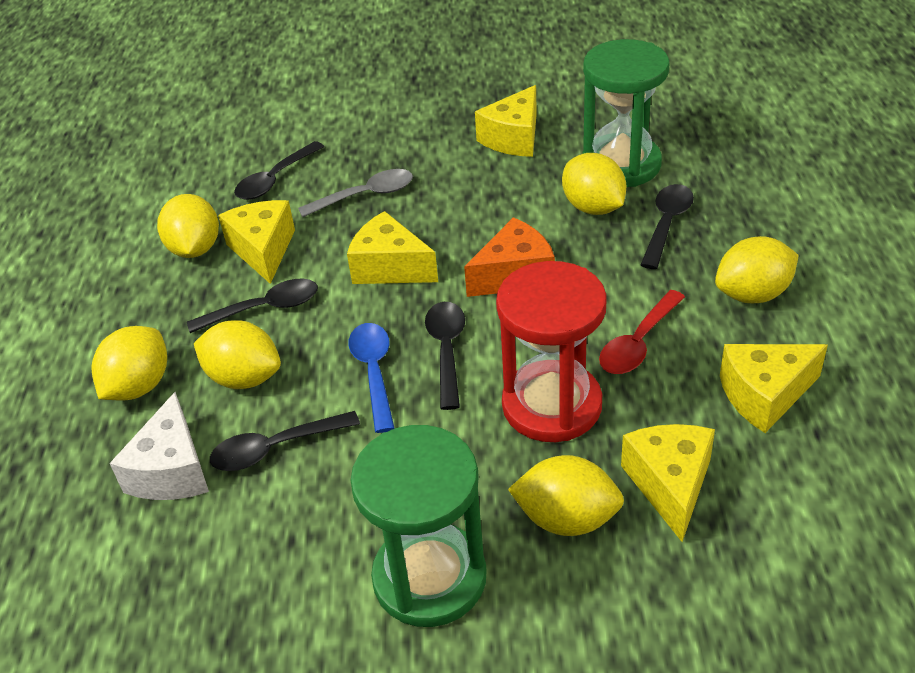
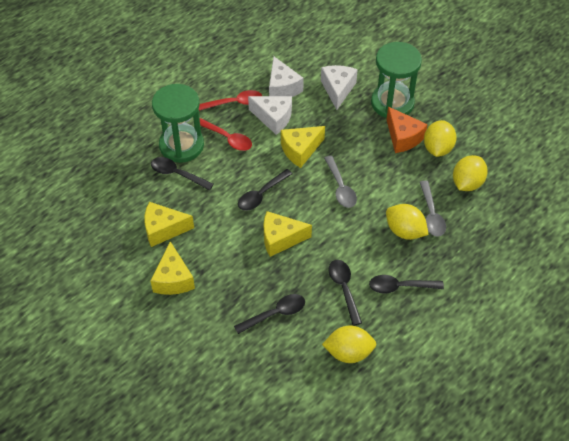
blue spoon: 1 -> 0
grey spoon: 1 -> 2
red hourglass: 1 -> 0
red spoon: 1 -> 2
white cheese: 1 -> 3
yellow cheese: 5 -> 4
yellow lemon: 6 -> 4

